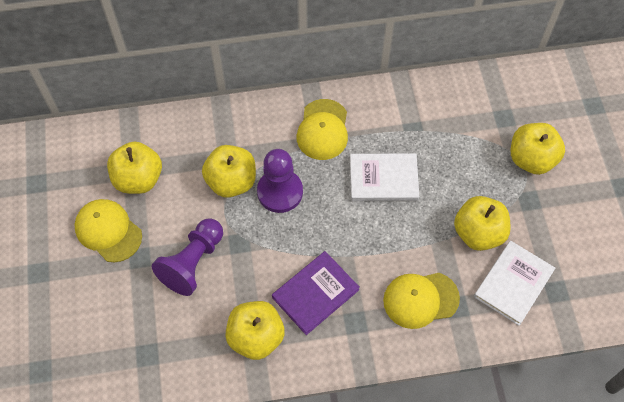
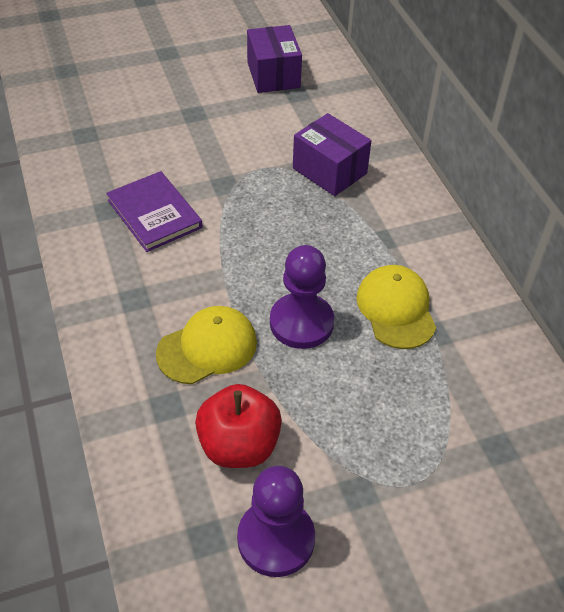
purple box: 0 -> 2
red apple: 0 -> 1
white book: 2 -> 0
yellow apple: 5 -> 0
yellow cap: 3 -> 2

